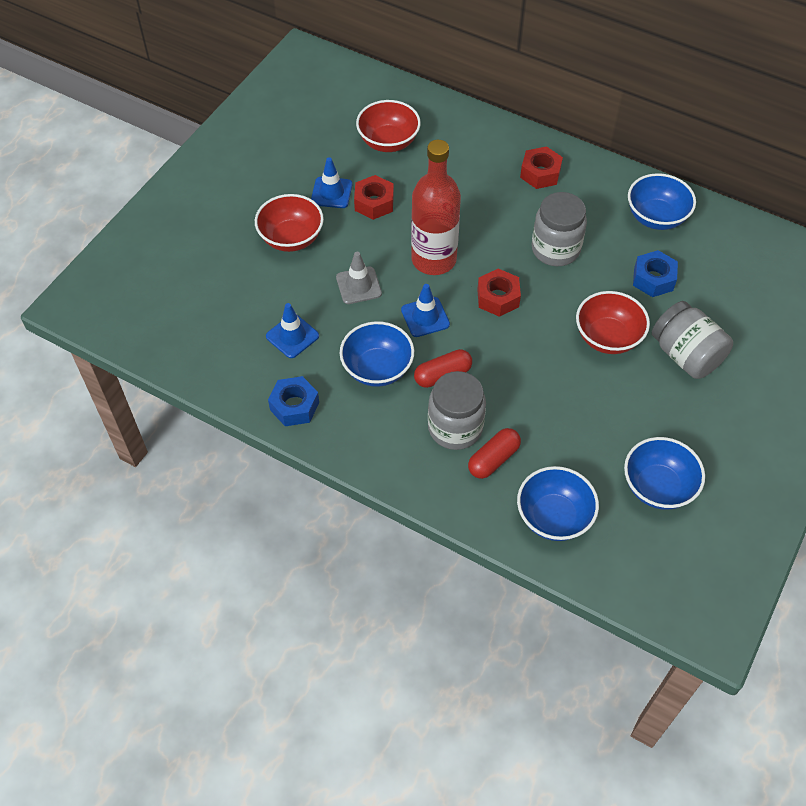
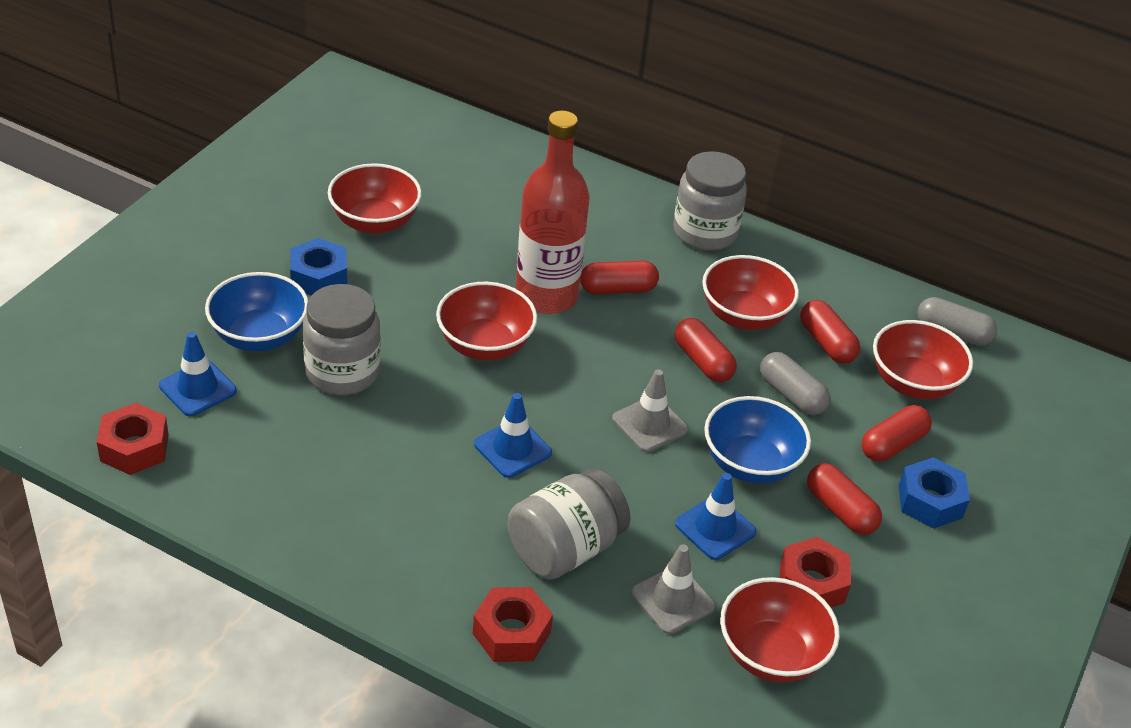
blue bowl: 4 -> 2
grey capsule: 0 -> 2
grey traffic cone: 1 -> 2
red bowl: 3 -> 5
red capsule: 2 -> 5

